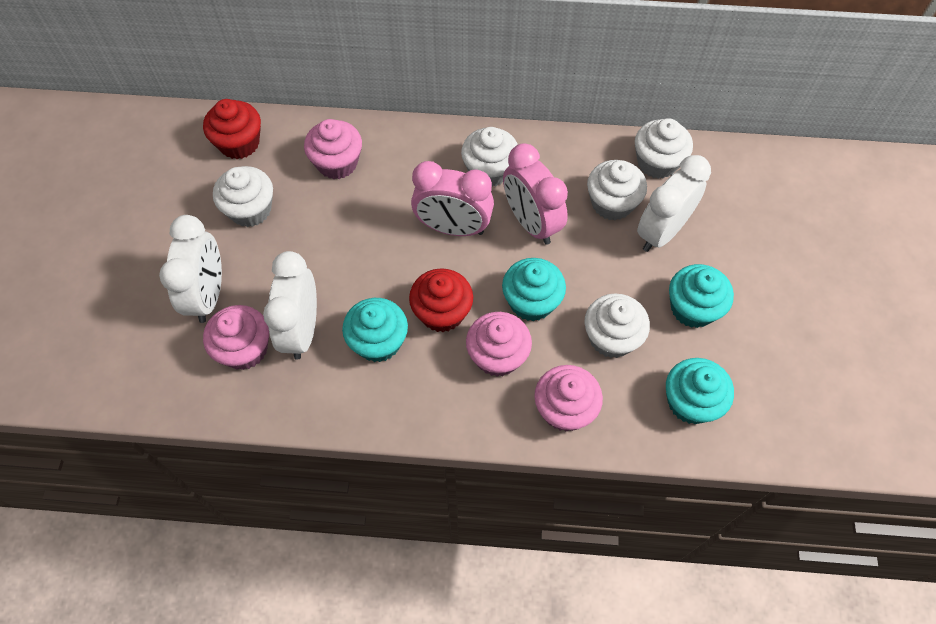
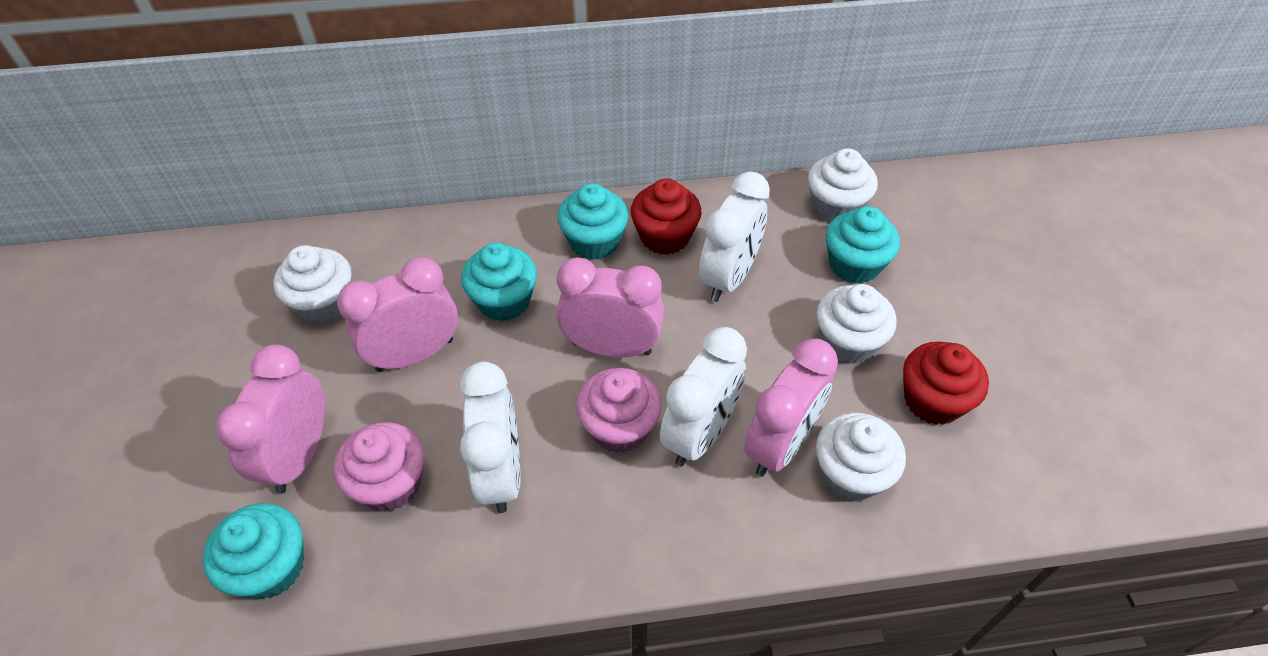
pink clock: 2 -> 4
pink cupcake: 4 -> 2
white cupcake: 5 -> 4

